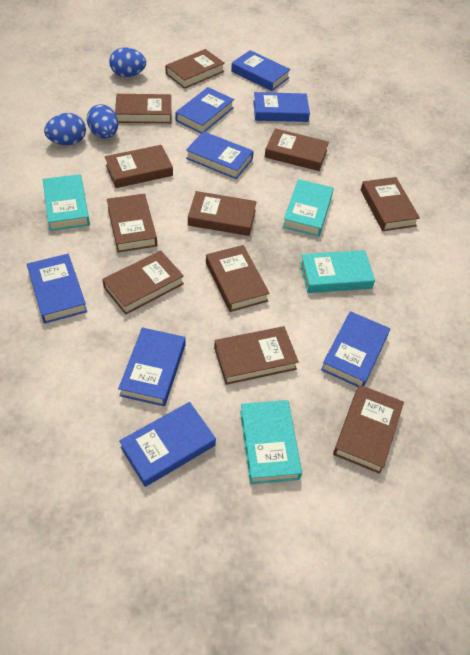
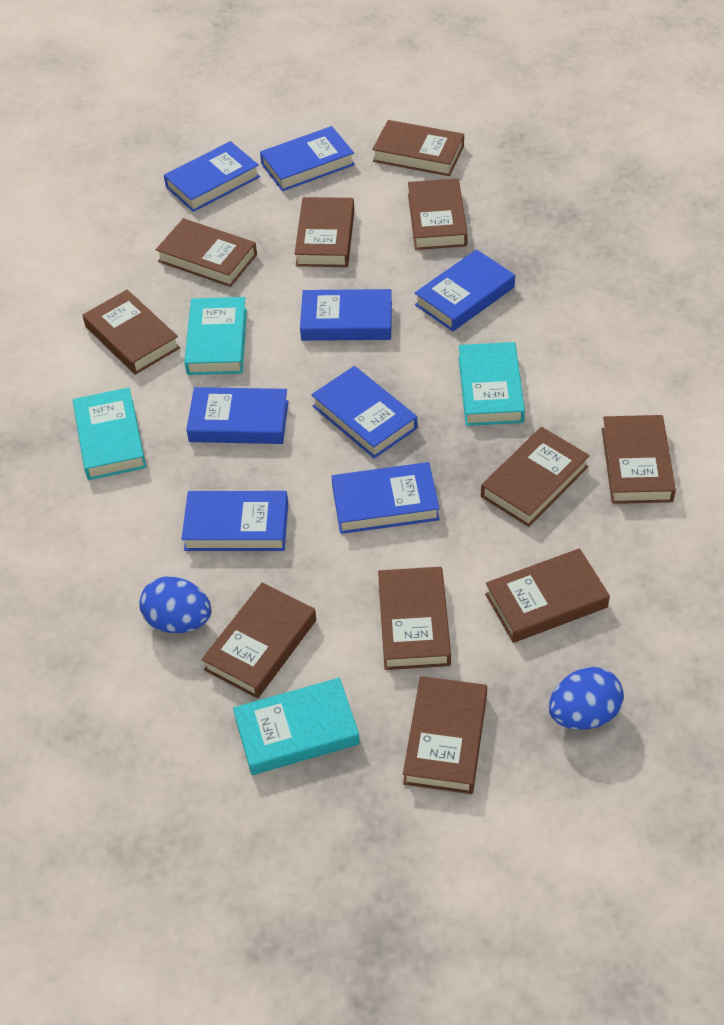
blue egg: 3 -> 2

